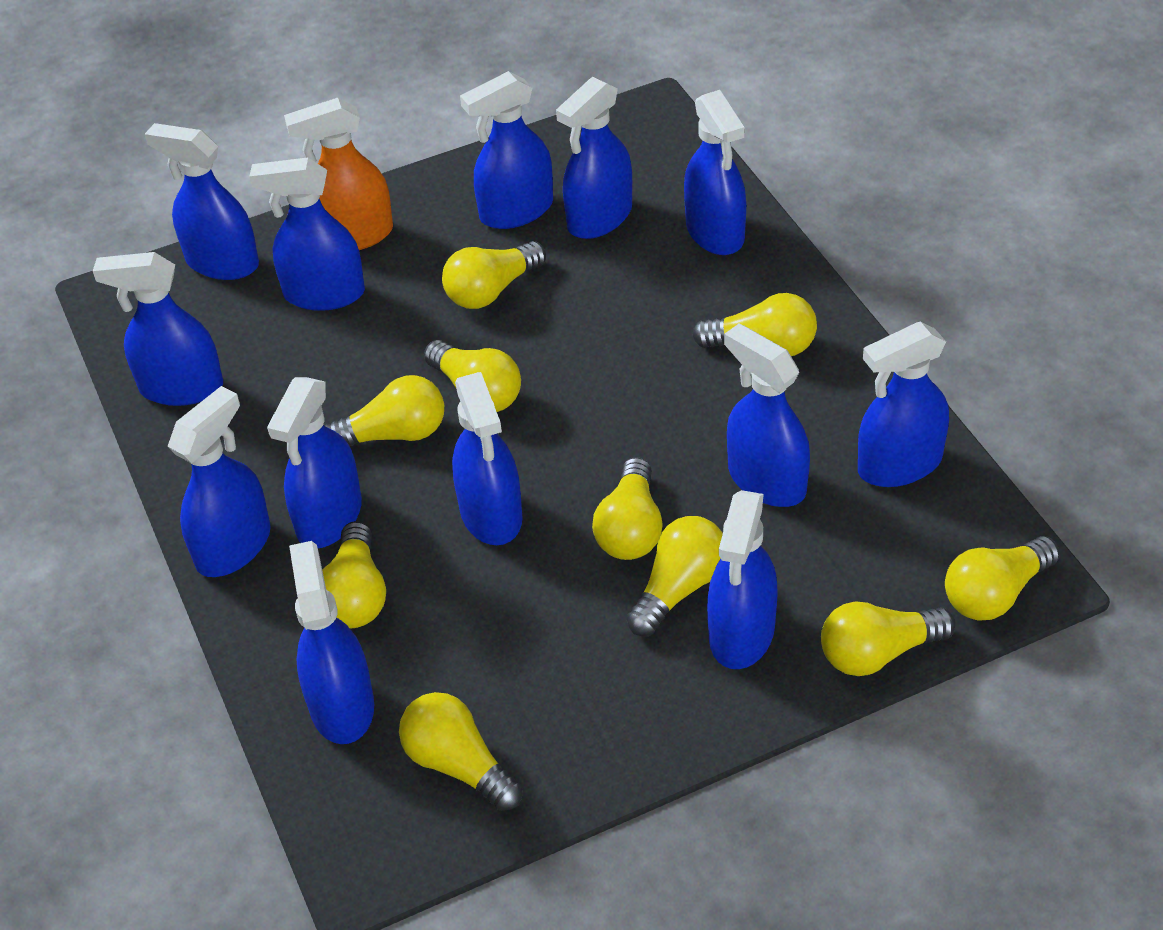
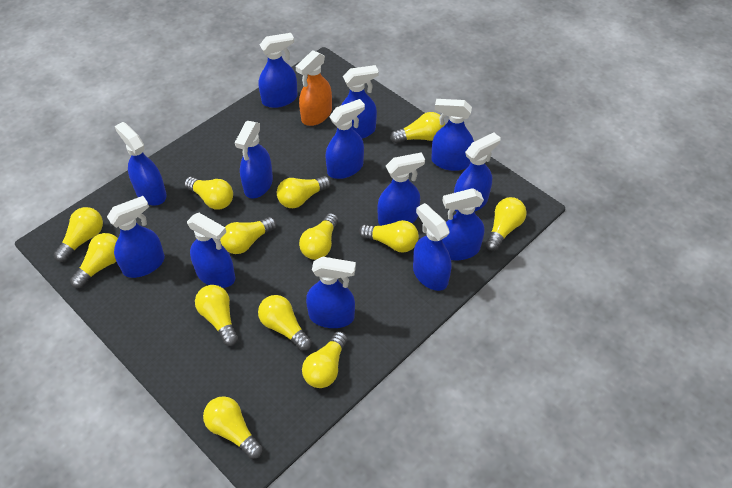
yellow light bulb: 10 -> 13

